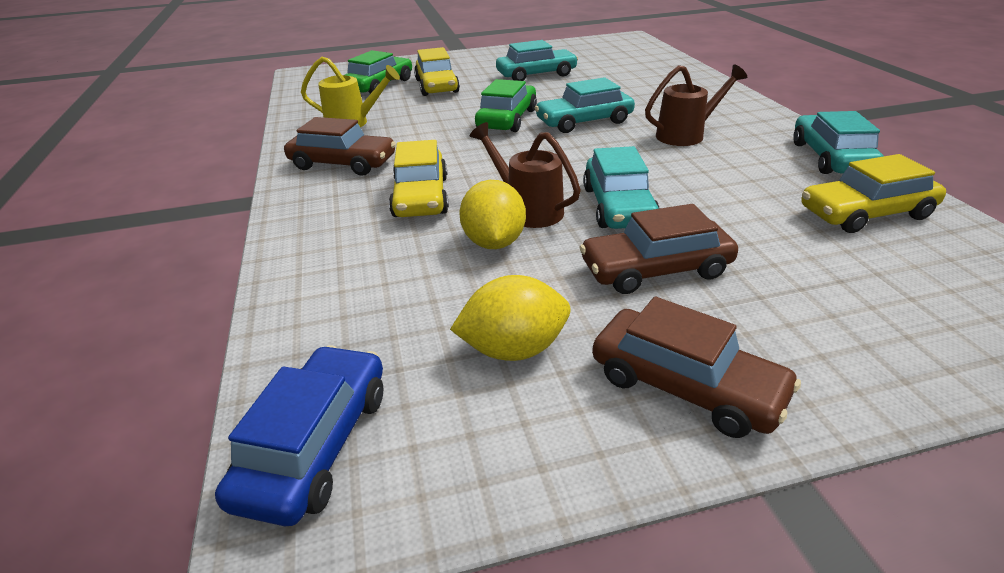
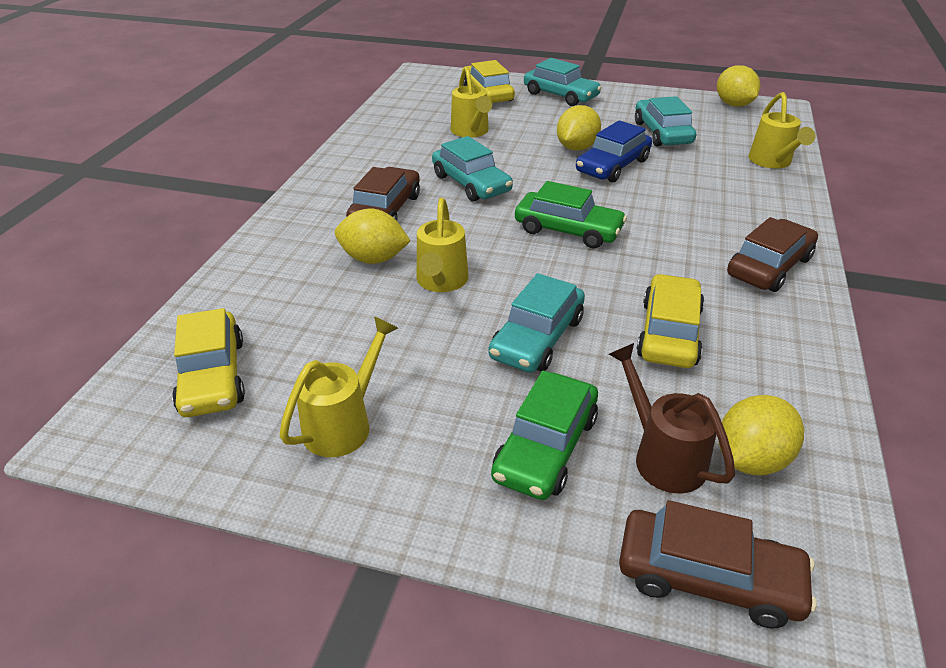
brown watering can: 2 -> 1
yellow lemon: 2 -> 4
yellow watering can: 1 -> 4

